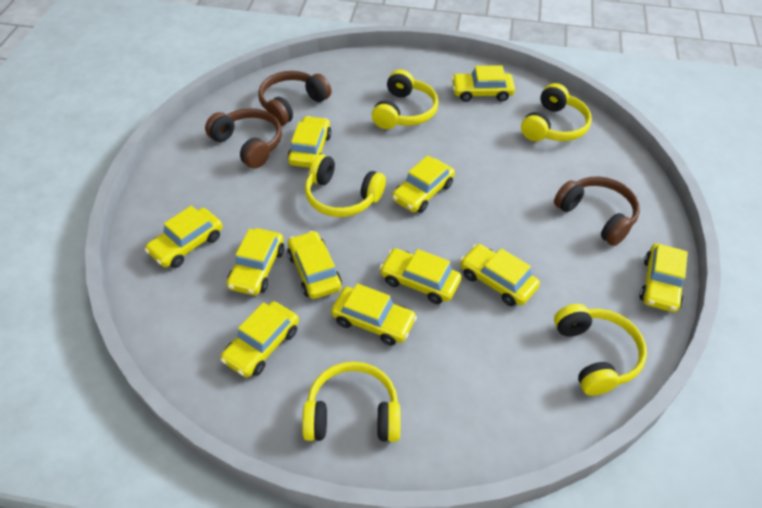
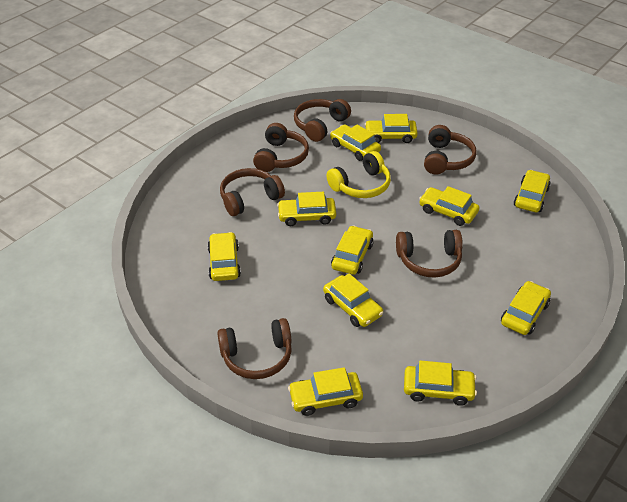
brown headphones: 3 -> 6
yellow headphones: 5 -> 1

